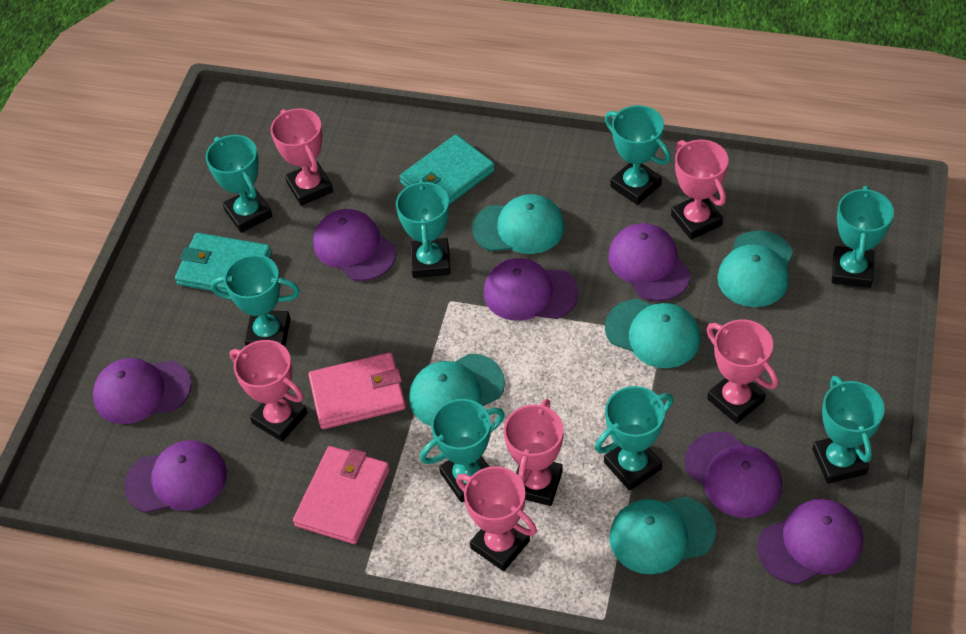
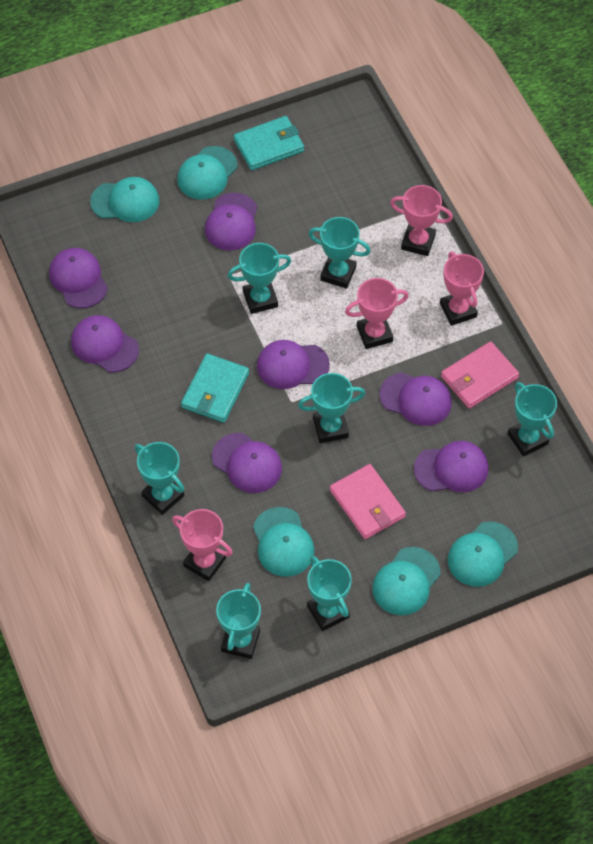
pink trophy: 6 -> 4
turquoise trophy: 8 -> 7

